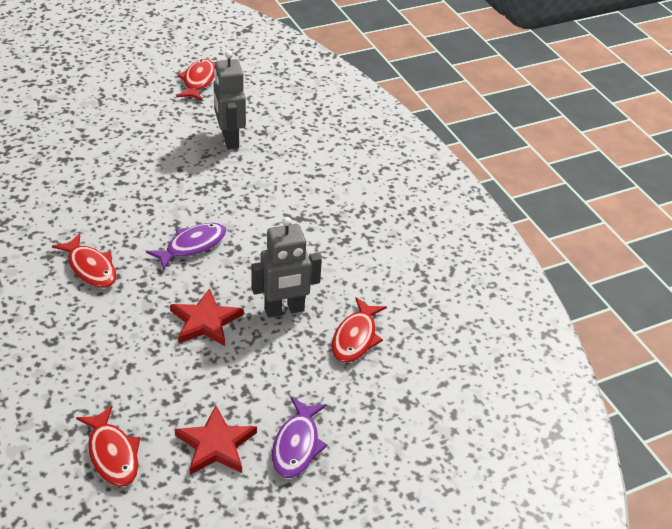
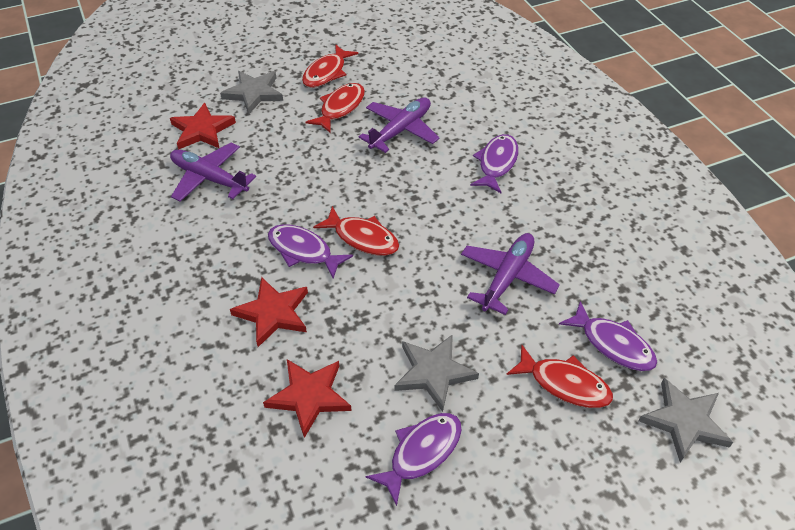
grey robot: 2 -> 0
grey star: 0 -> 3
purple fish: 2 -> 4
purple plane: 0 -> 3
red star: 2 -> 3

